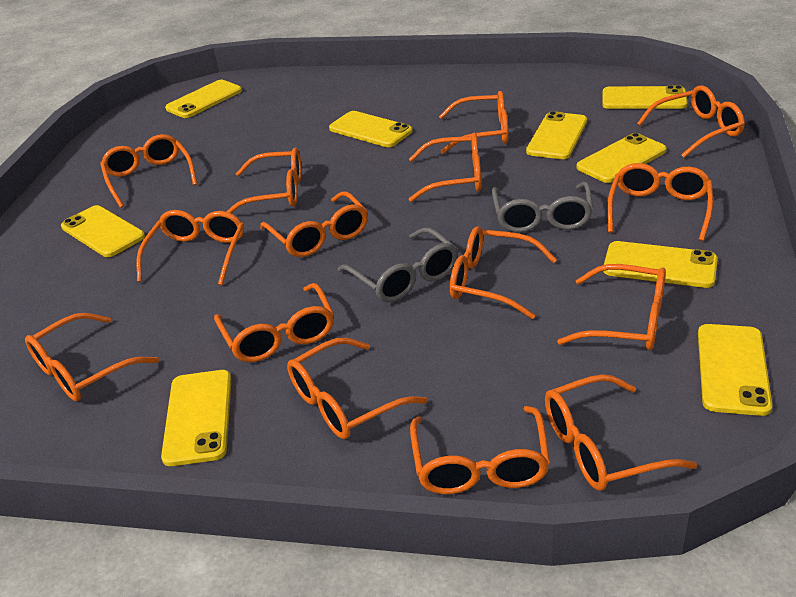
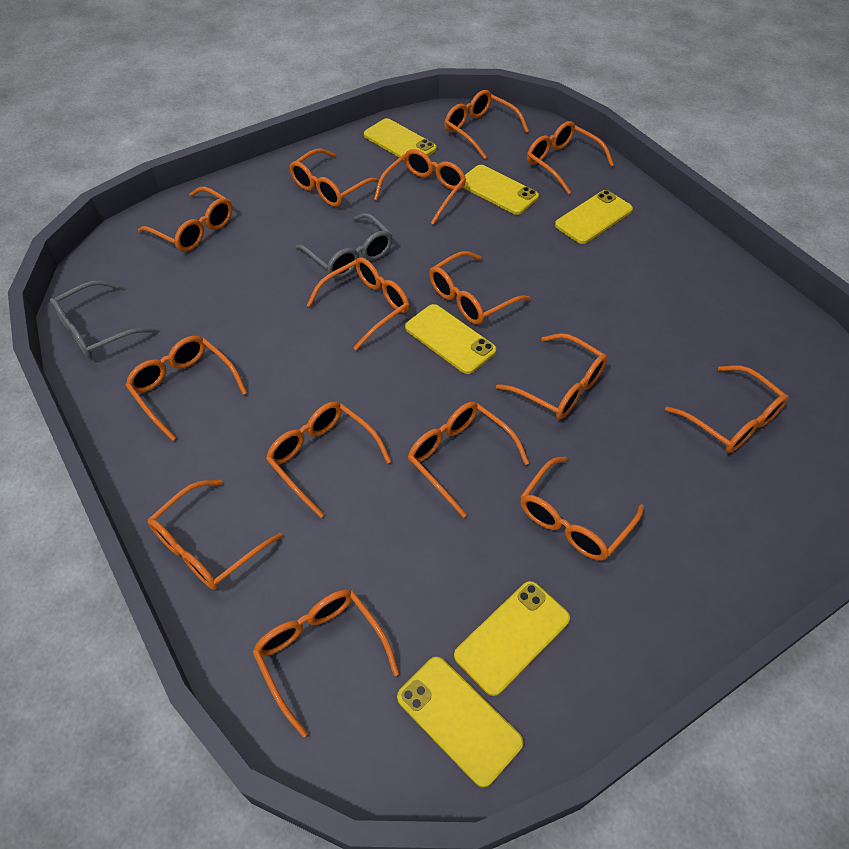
yellow phone: 9 -> 6

